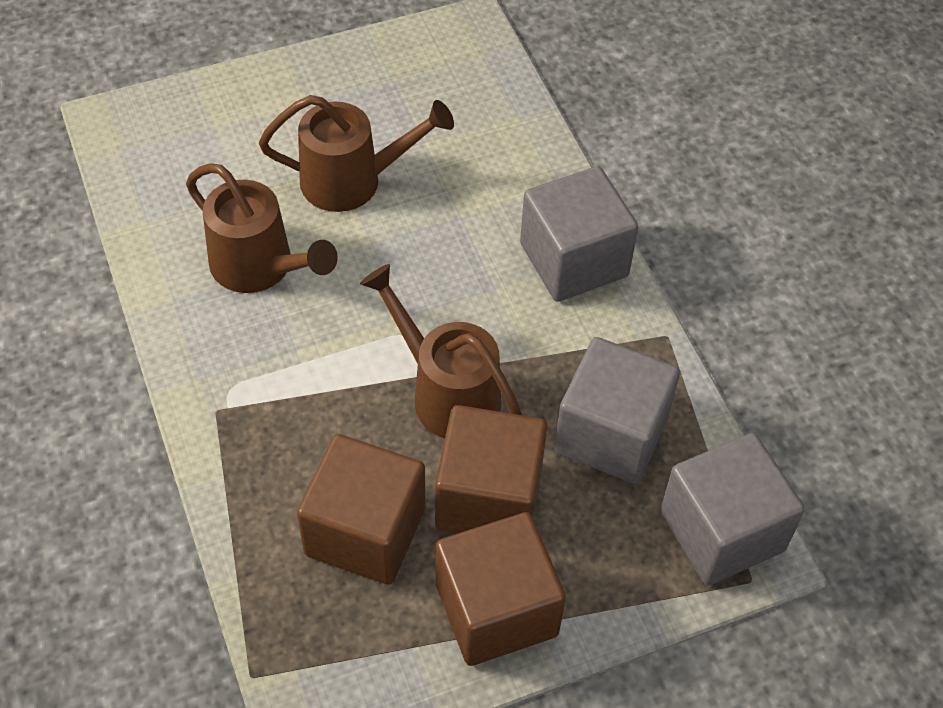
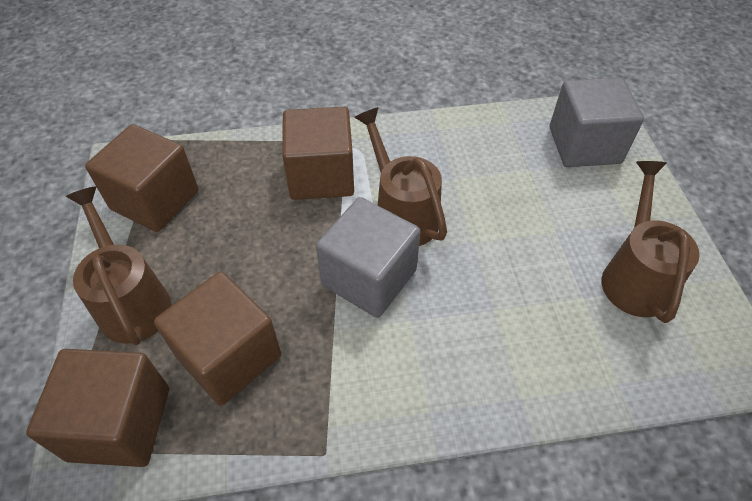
brown cube: 3 -> 4
grey cube: 3 -> 2

